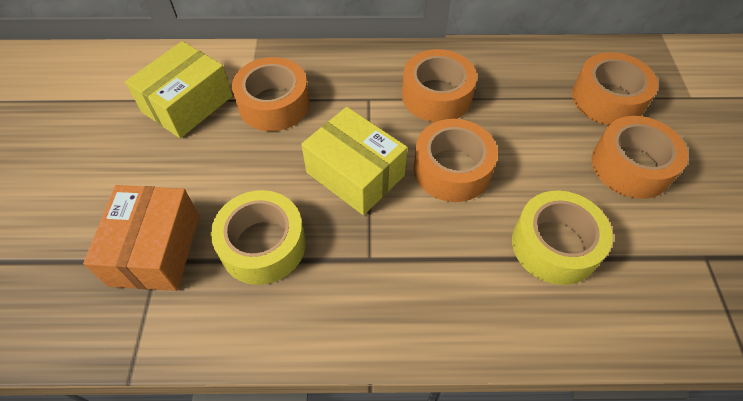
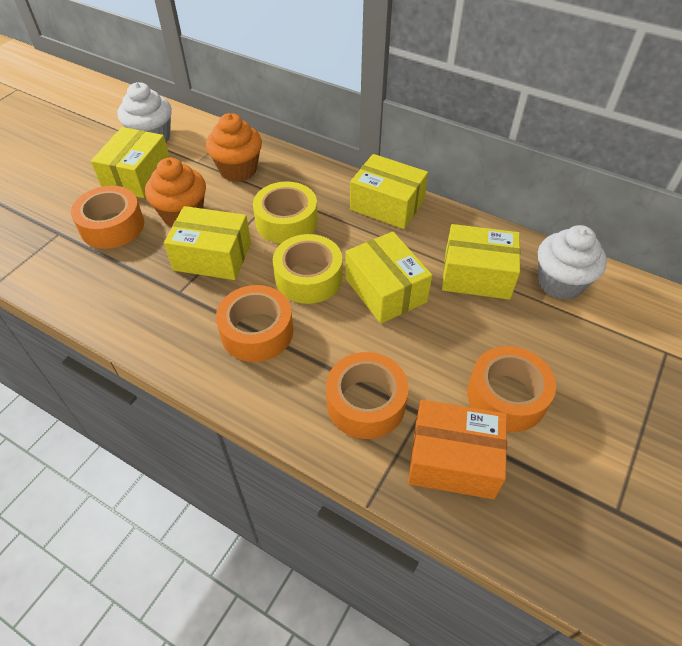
orange cupcake: 0 -> 2
orange tape: 5 -> 4
white cupcake: 0 -> 2
yellow box: 2 -> 5

